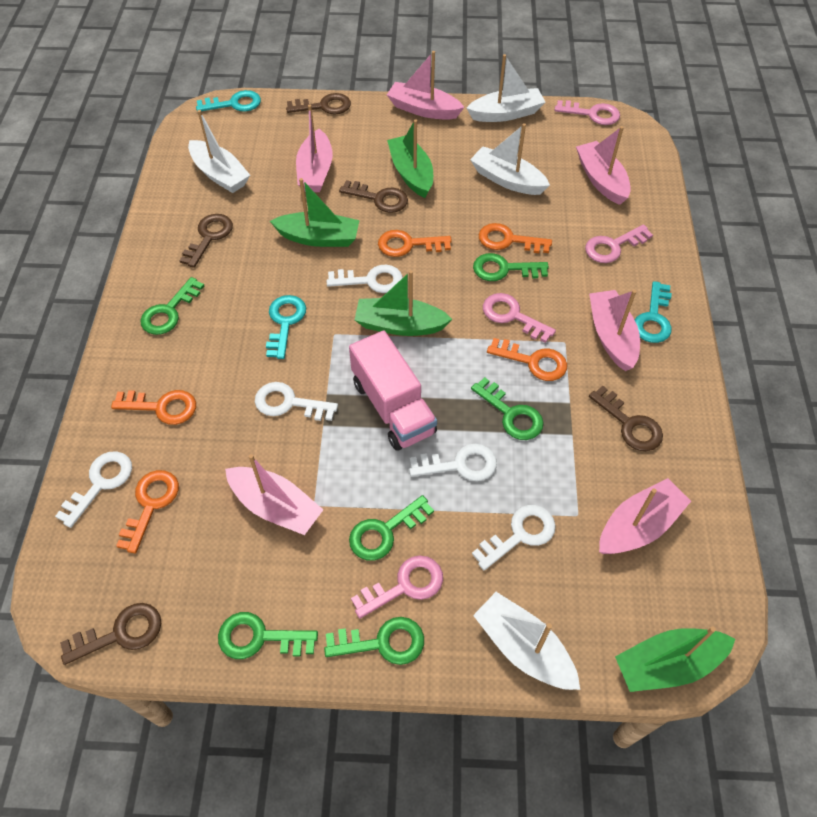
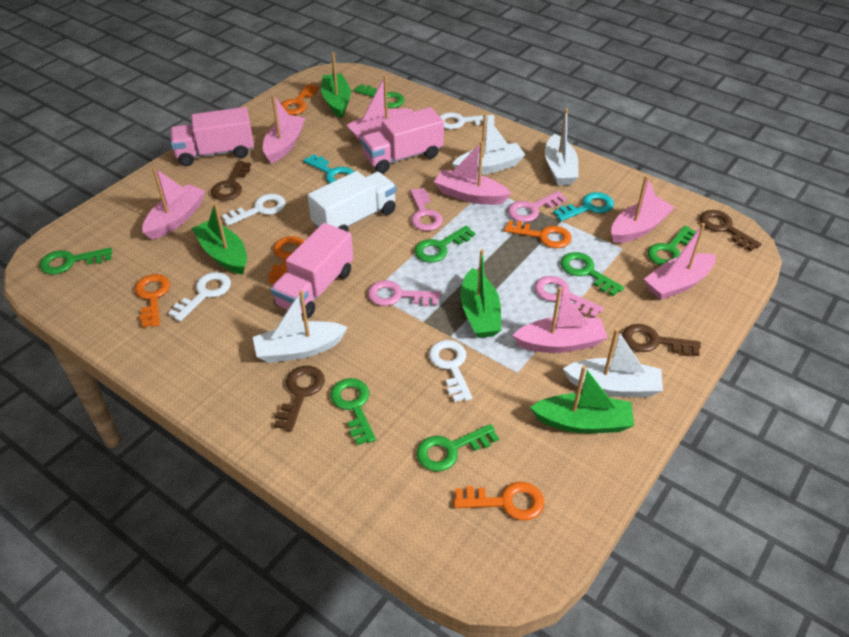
brown key: 5 -> 4
green key: 6 -> 7
pink boat: 6 -> 7
pink truck: 1 -> 3
turquoise key: 3 -> 2
white key: 5 -> 4
white truck: 0 -> 1

